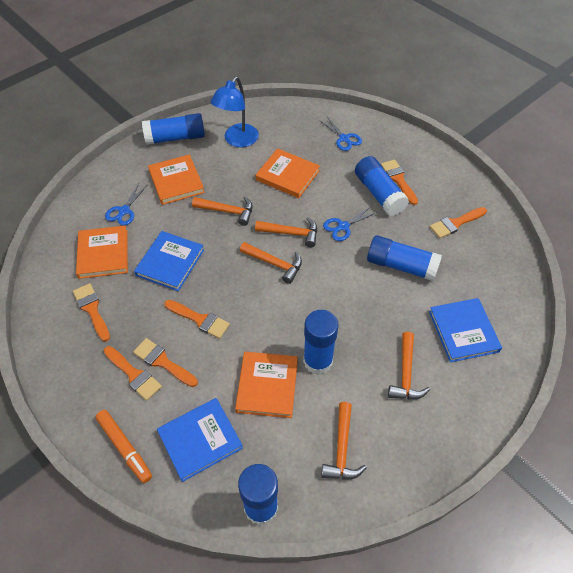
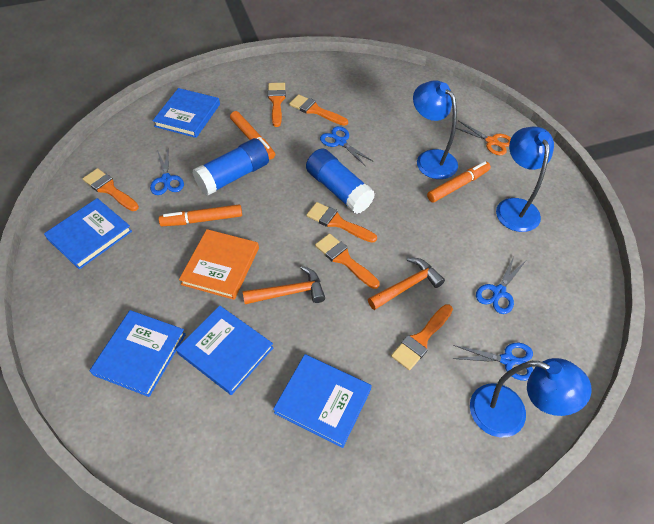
blue book: 3 -> 5
blue glue stick: 5 -> 2
blue lamp: 1 -> 3
blue scissors: 3 -> 4
orange book: 4 -> 1
orange hammer: 5 -> 2
orange marker: 1 -> 3
orange scissors: 0 -> 1

